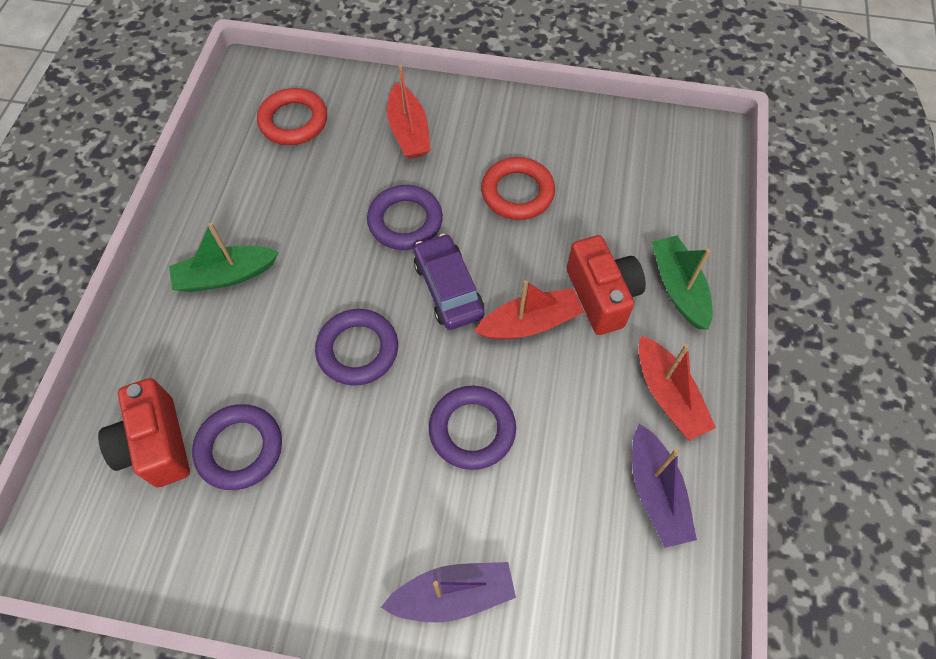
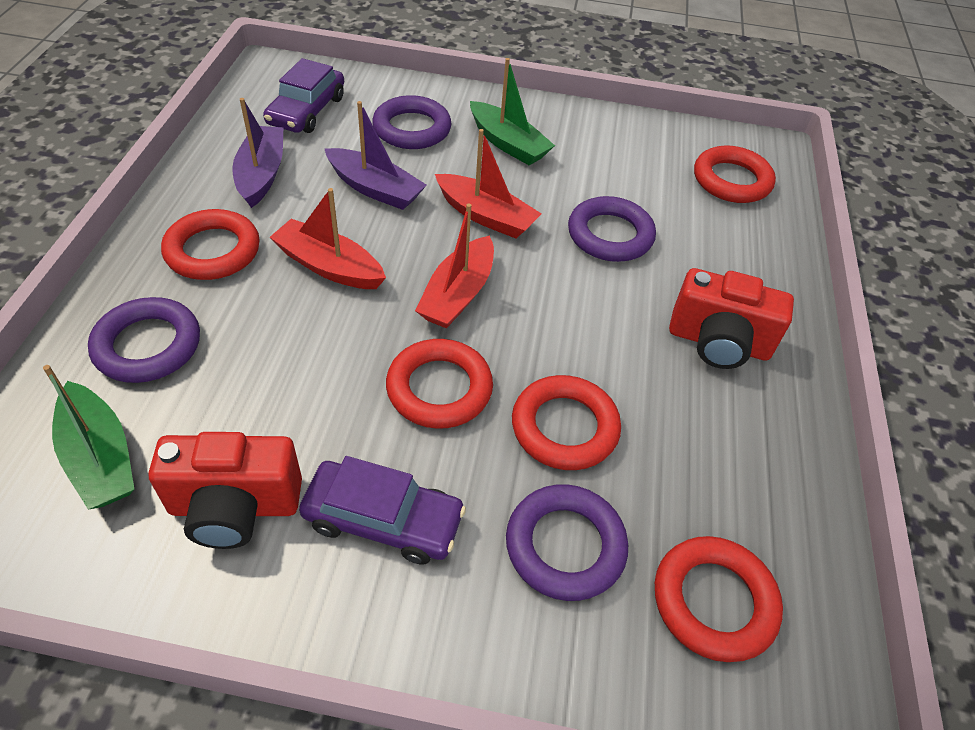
purple car: 1 -> 2
red ring: 2 -> 5

